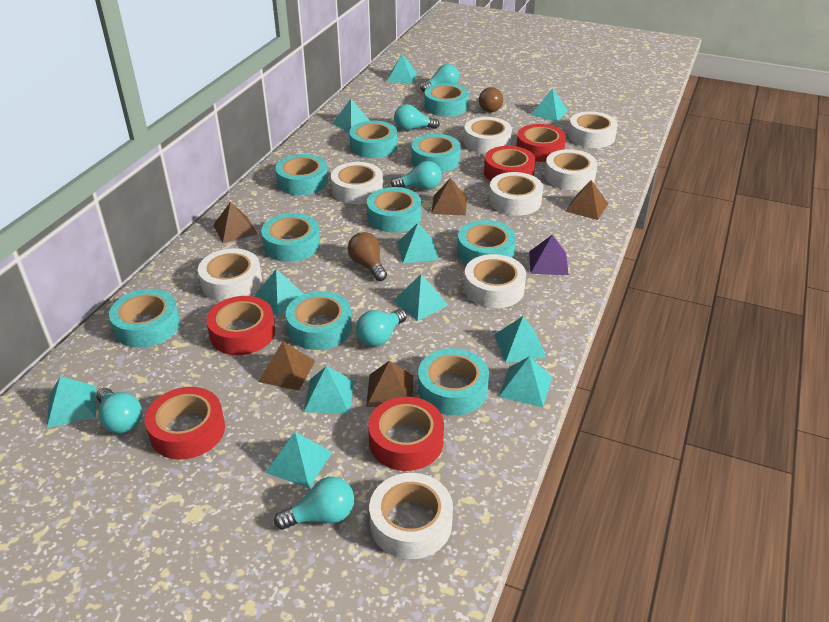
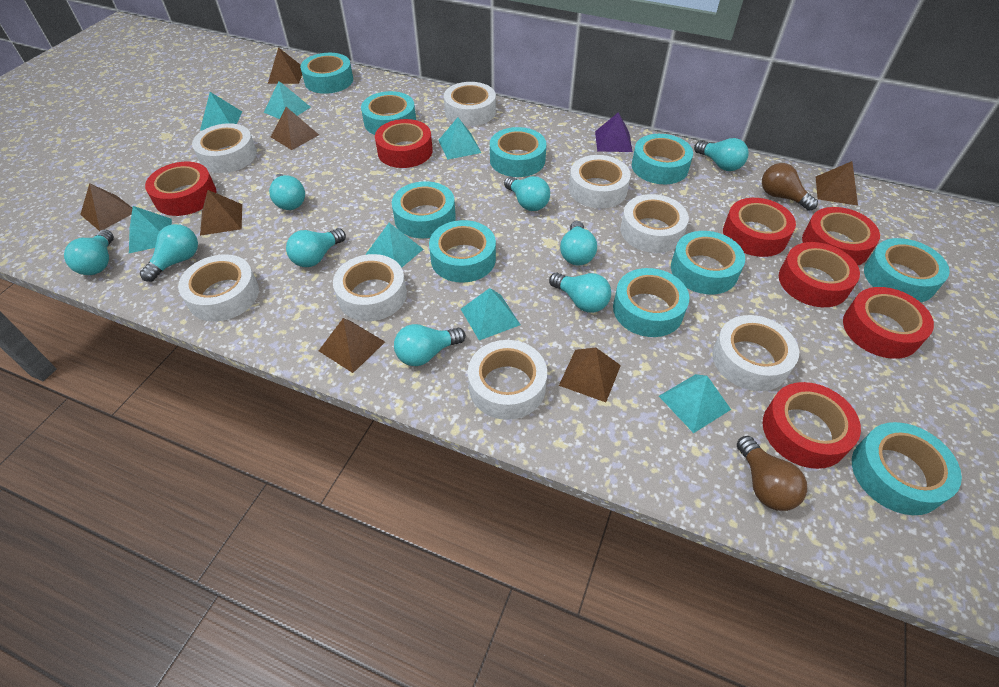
brown pyramid: 5 -> 7
red tape: 5 -> 7
turquoise light bulb: 6 -> 9
turquoise pyramid: 11 -> 7

